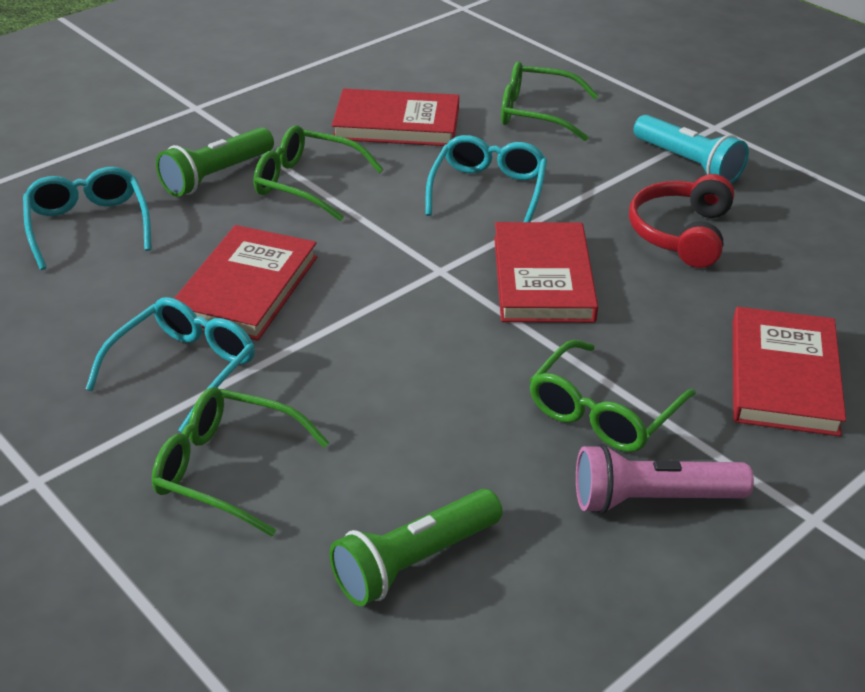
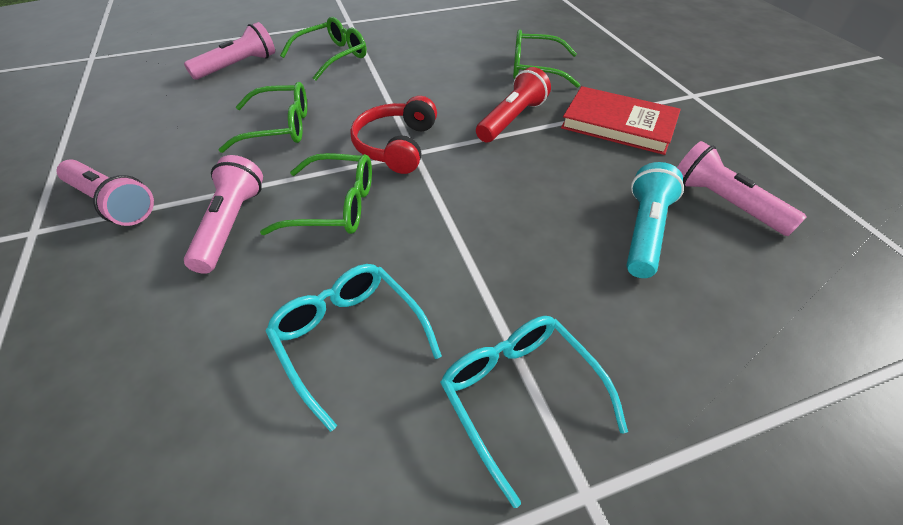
green flashlight: 2 -> 0
pink flashlight: 1 -> 4
red book: 4 -> 1
red flashlight: 0 -> 1
turquoise glasses: 3 -> 2

